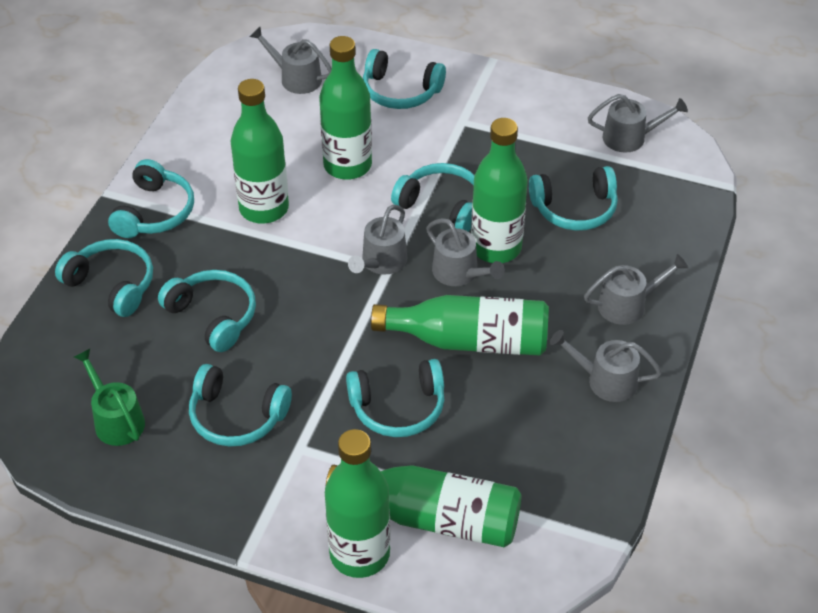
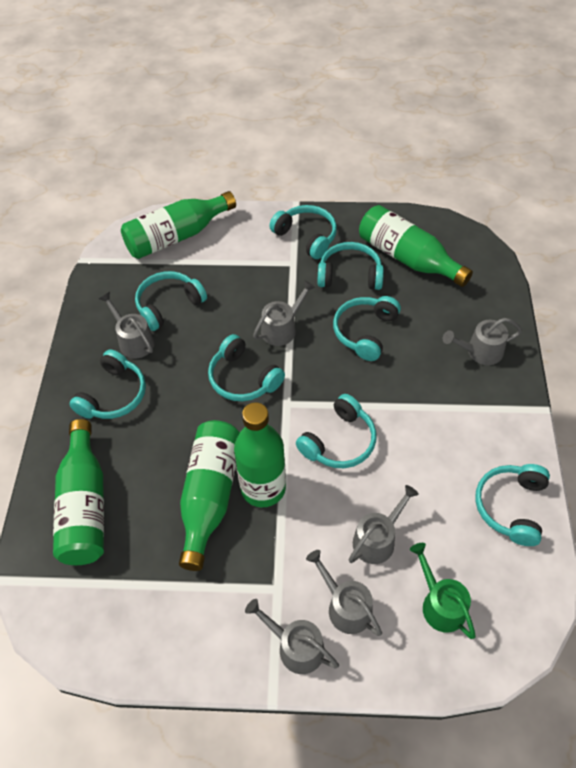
green bottle: 6 -> 5

